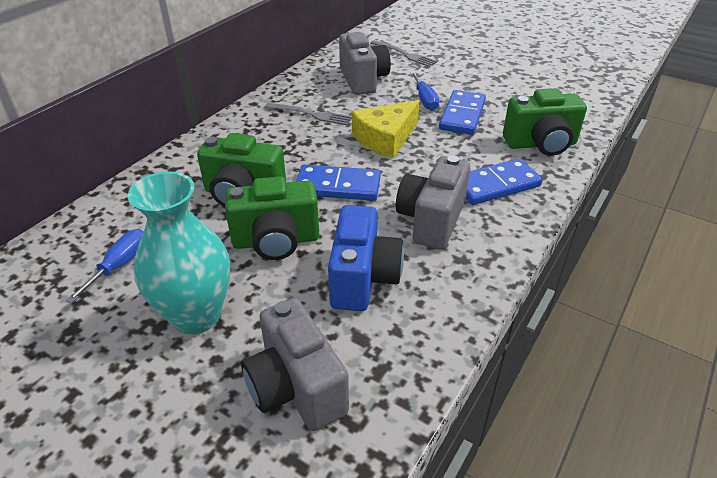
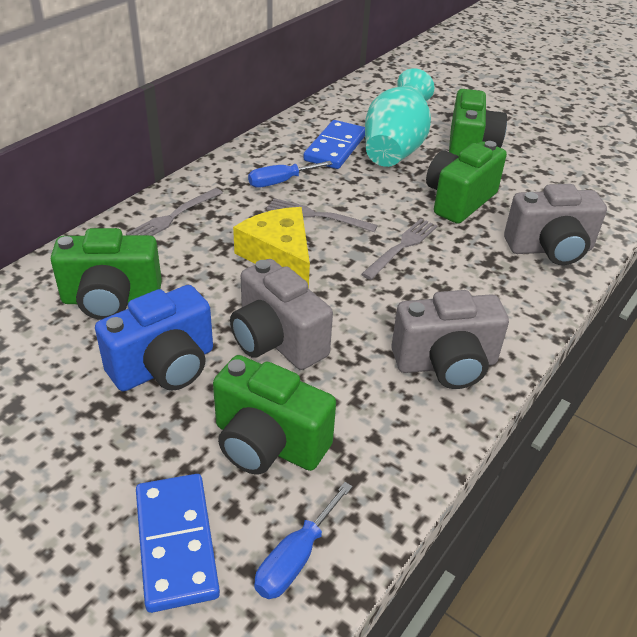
blue domino: 3 -> 2
green camera: 3 -> 4
grey fork: 2 -> 3

